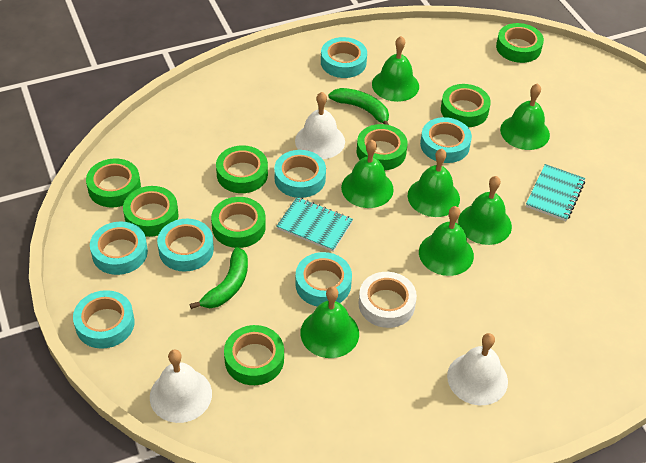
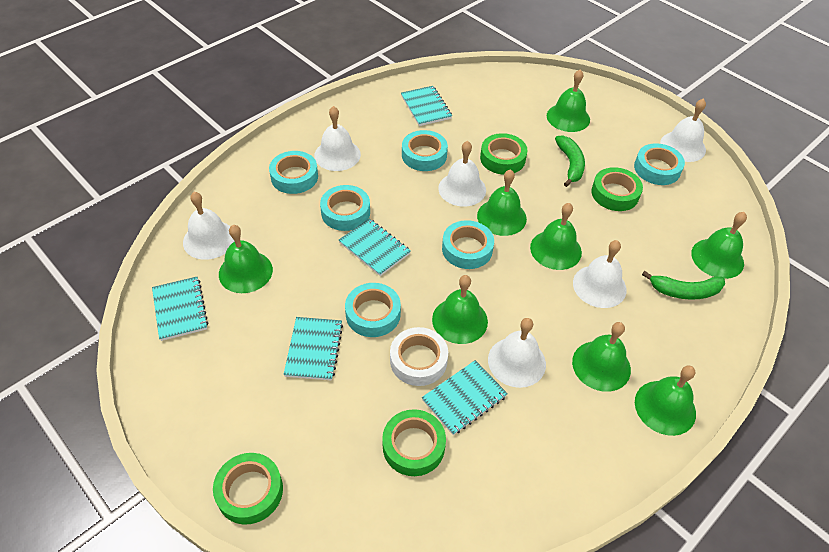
green bell: 7 -> 8
green tape: 8 -> 4
turquoise notebook: 2 -> 5
turquoise tape: 7 -> 6
white bell: 3 -> 6

